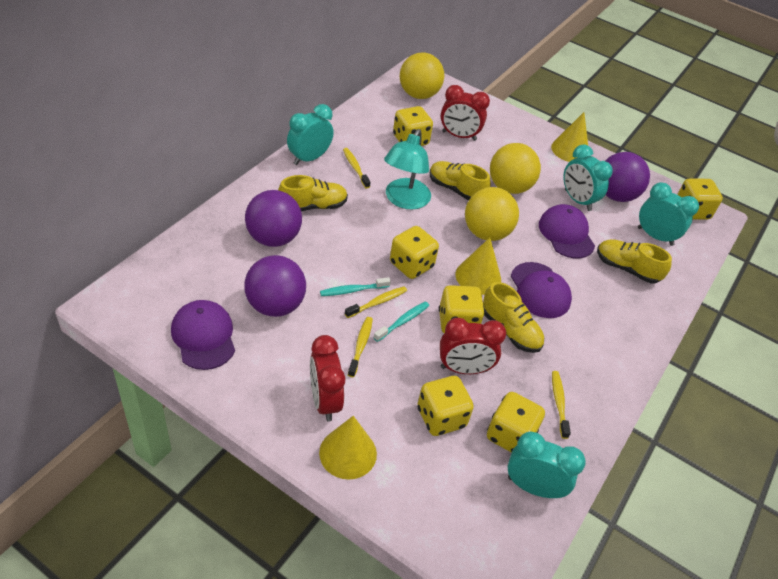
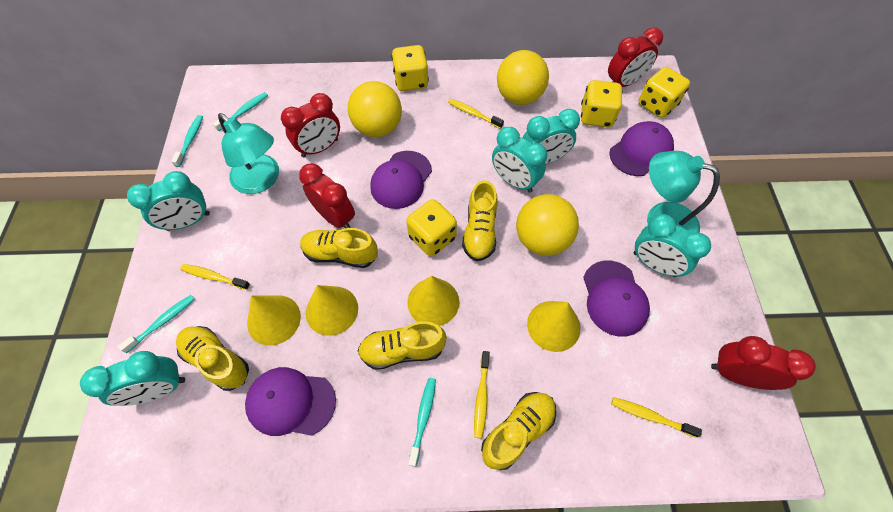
purple ball: 3 -> 0
purple cap: 3 -> 4
red clock: 3 -> 4
turquoise clock: 4 -> 5
turquoise lamp: 1 -> 2
turquoise toothbrush: 2 -> 4
yellow cone: 3 -> 4
yellow dice: 6 -> 4
yellow shoe: 4 -> 5

